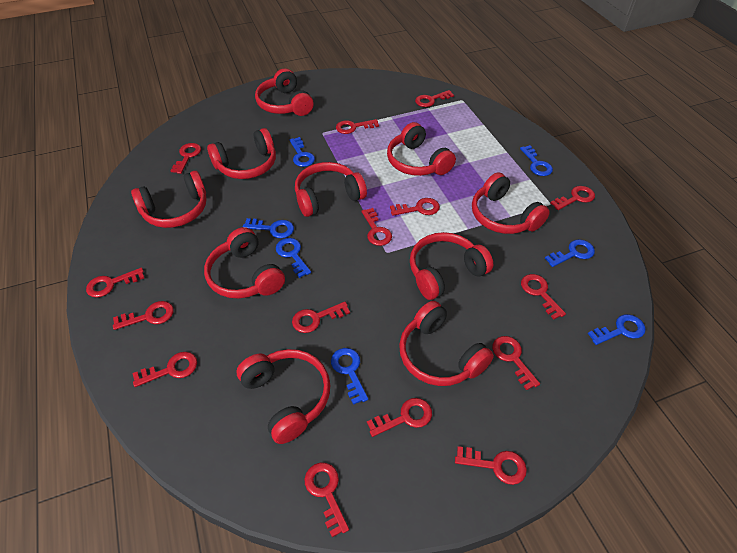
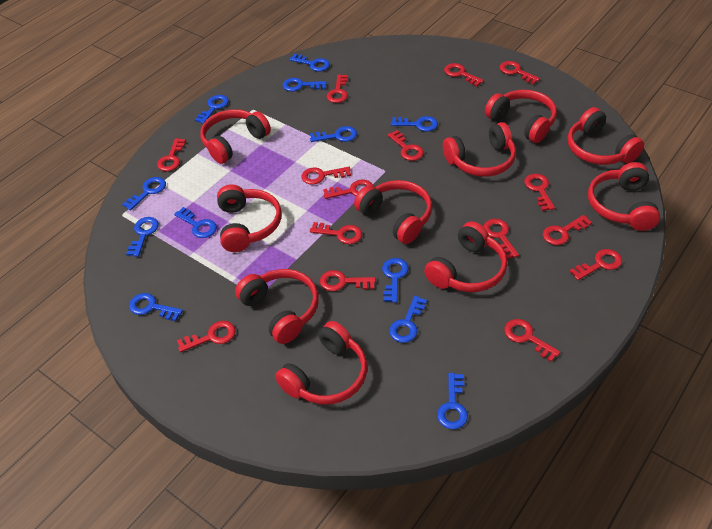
blue key: 7 -> 12

